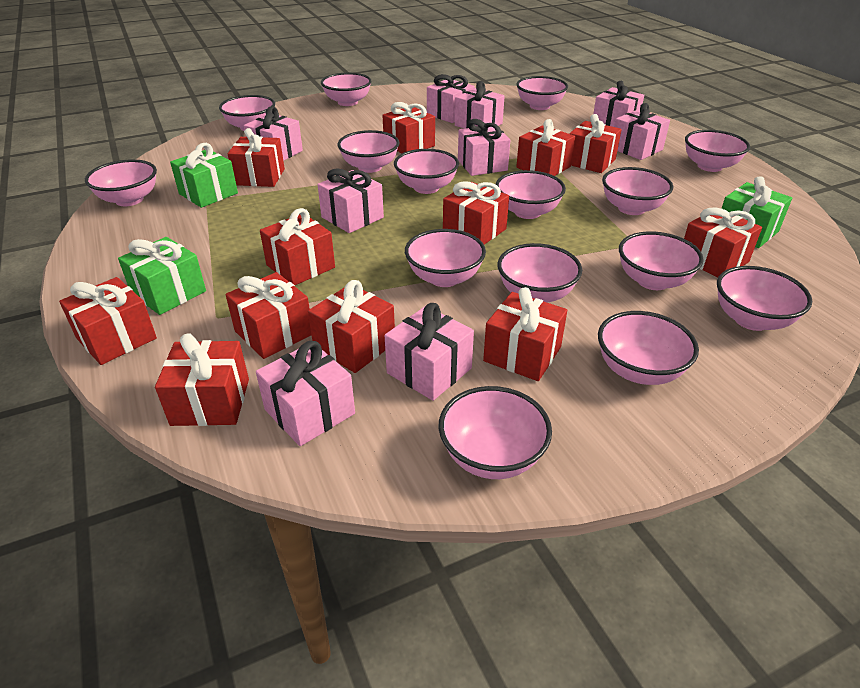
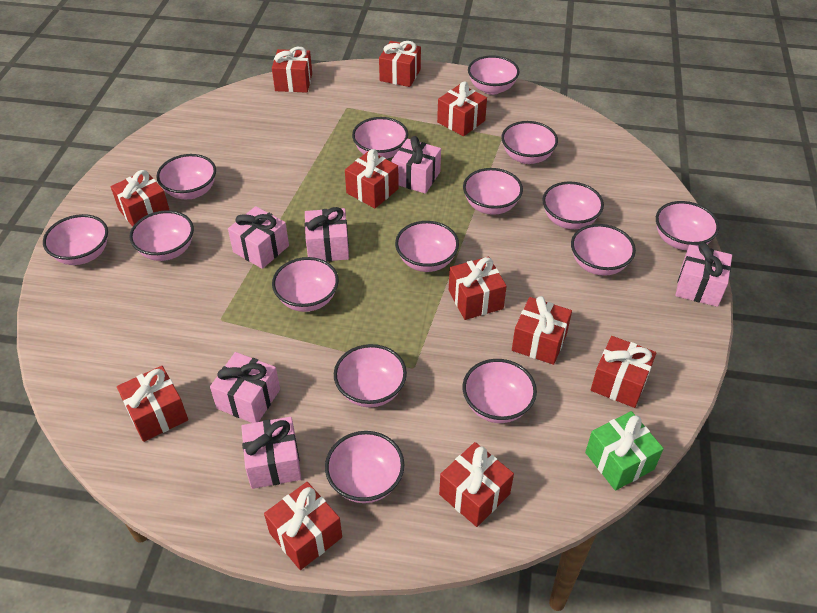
green gift: 3 -> 1
pink gift: 9 -> 6
red gift: 12 -> 11

